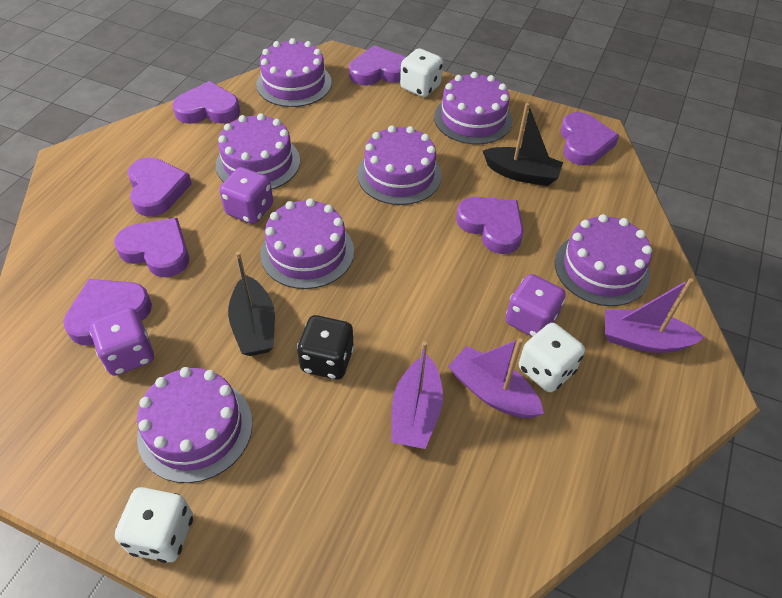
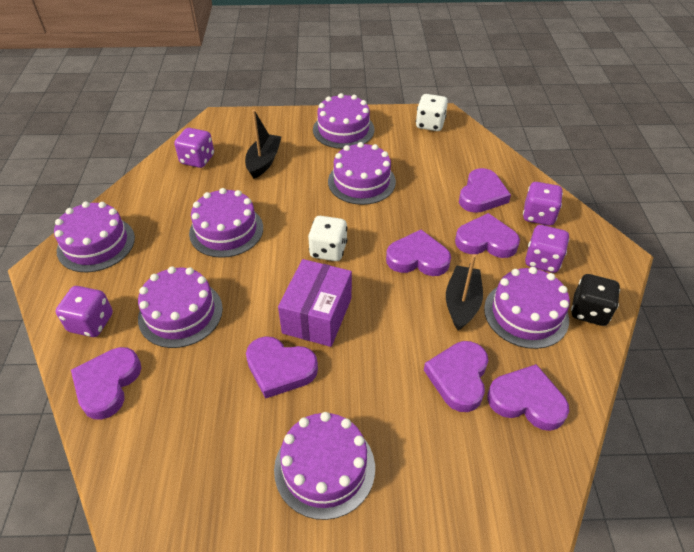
purple boat: 3 -> 0
purple box: 0 -> 1
purple dice: 3 -> 4
white dice: 3 -> 2

